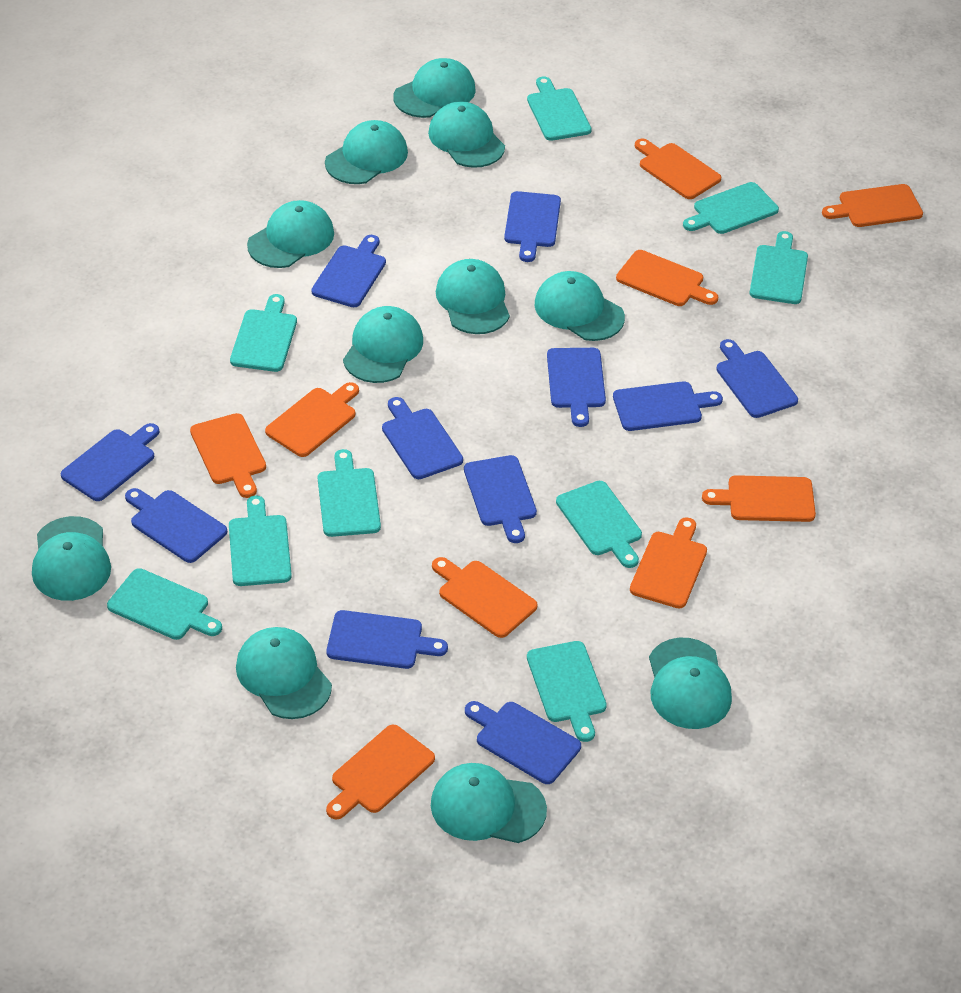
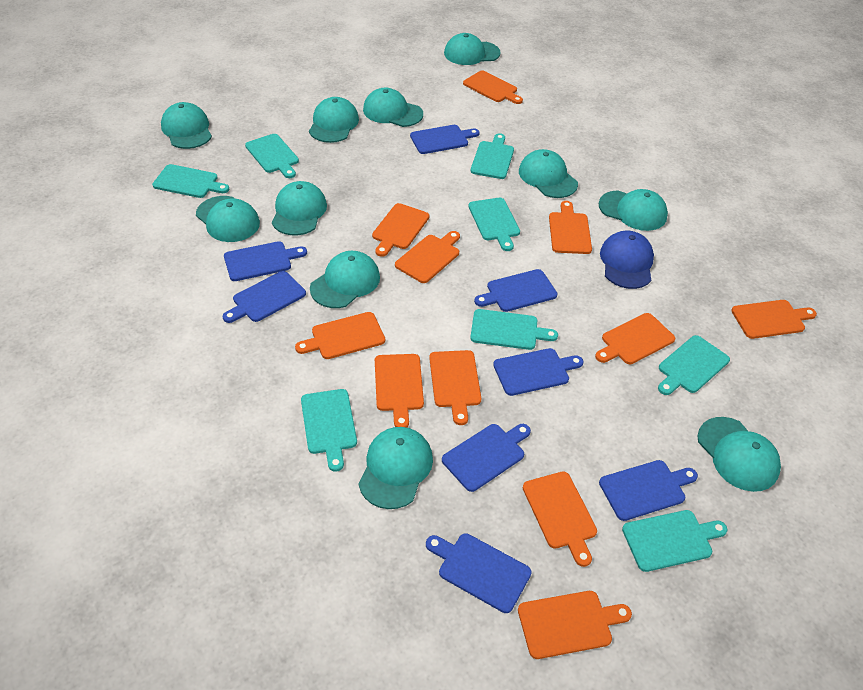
blue cap: 0 -> 1
blue cutting board: 11 -> 8
orange cutting board: 9 -> 11
turquoise cutting board: 9 -> 8

